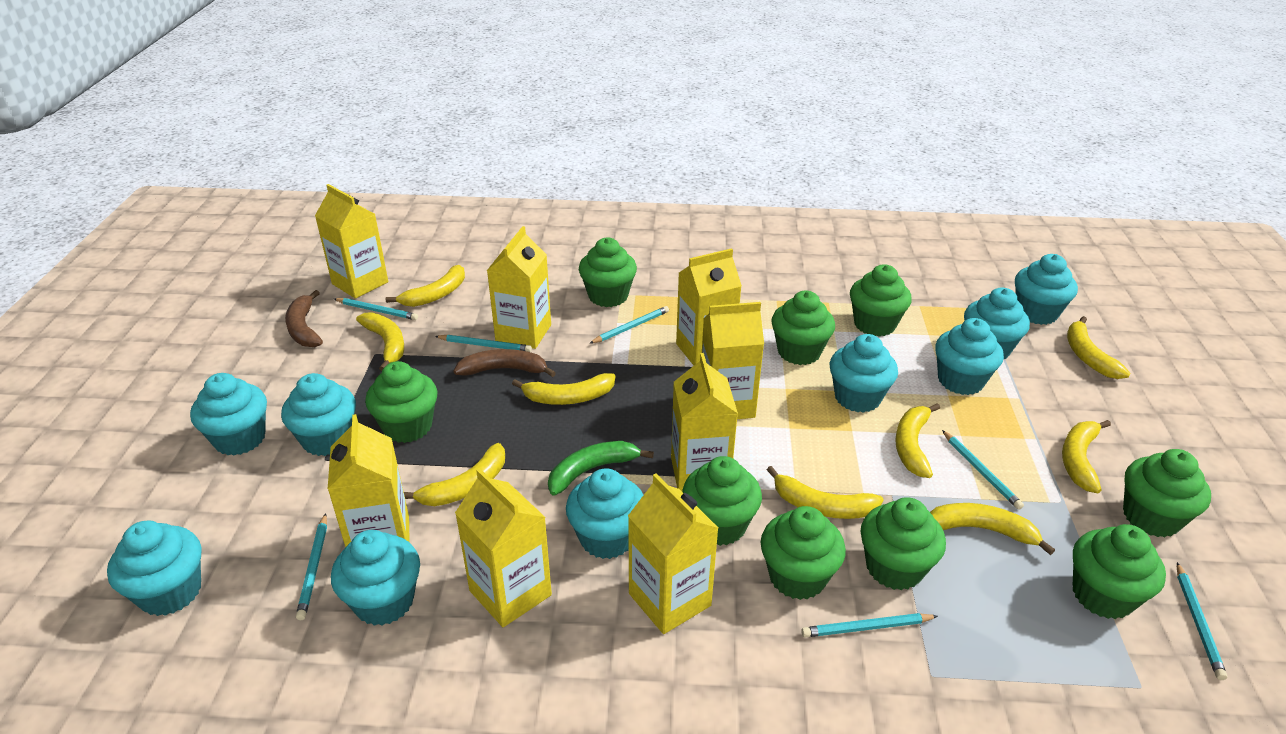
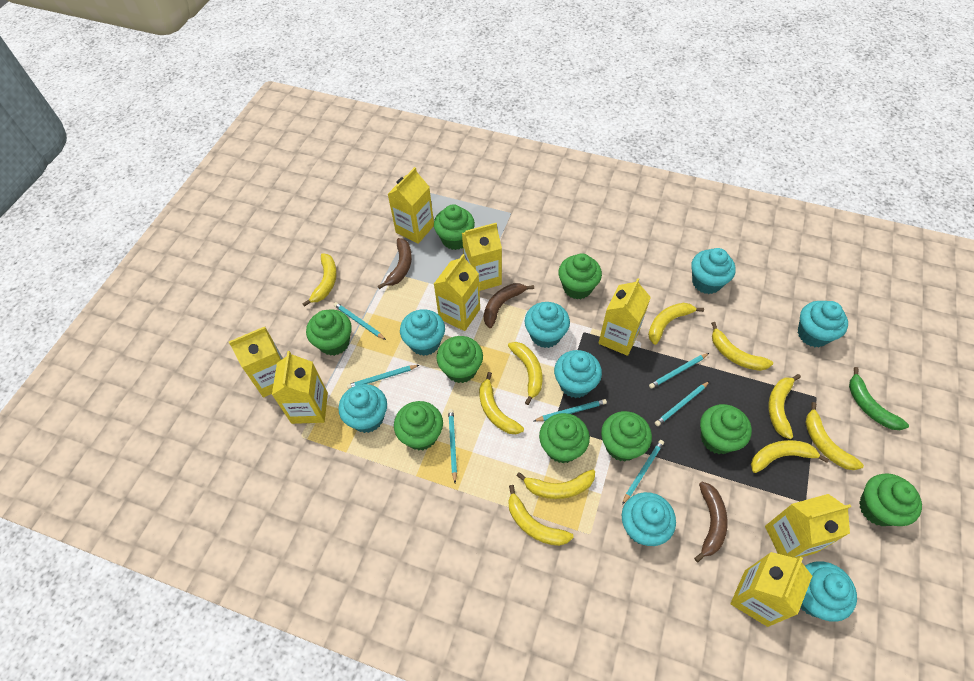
brown banana: 2 -> 3
turquoise cupcake: 9 -> 8
yellow banana: 9 -> 10

